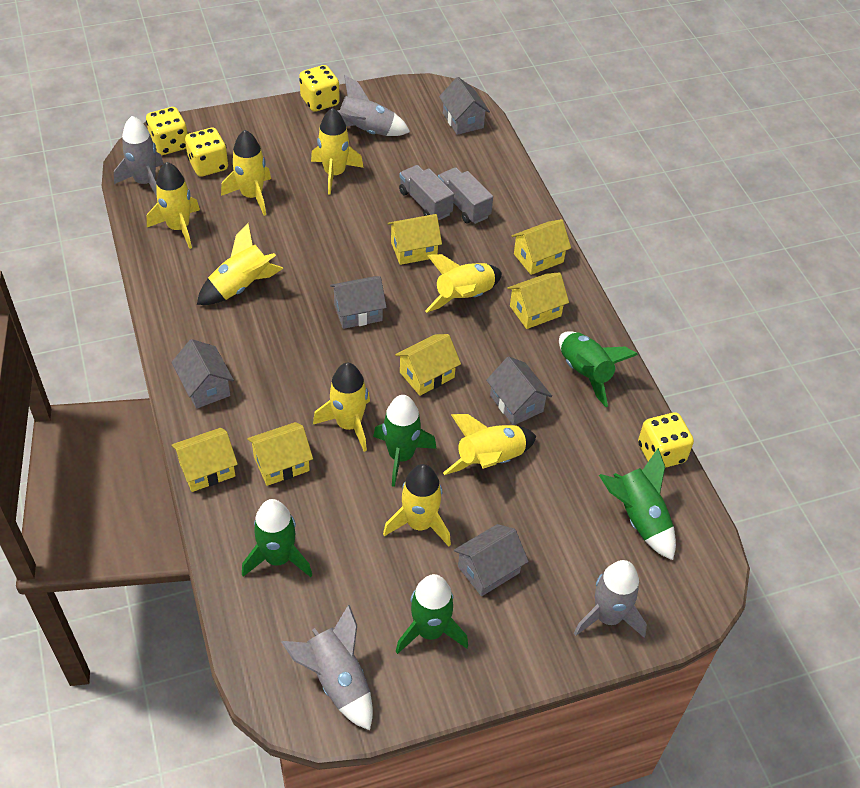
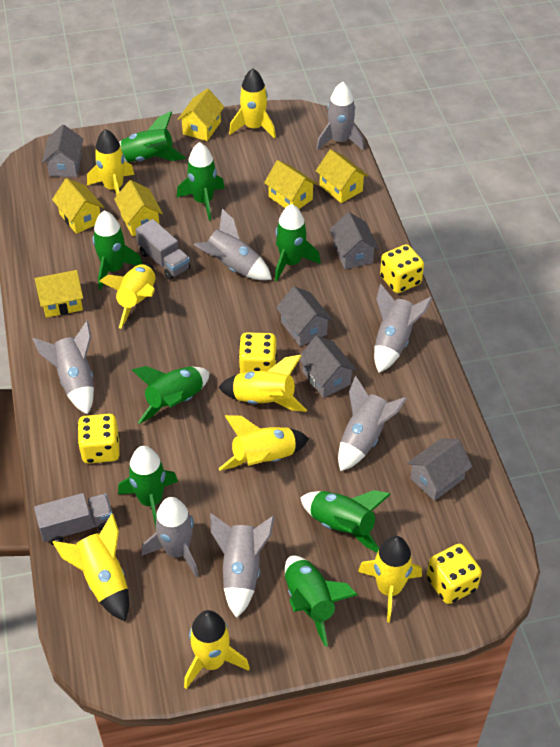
green rocket: 5 -> 8
grey rocket: 4 -> 7

